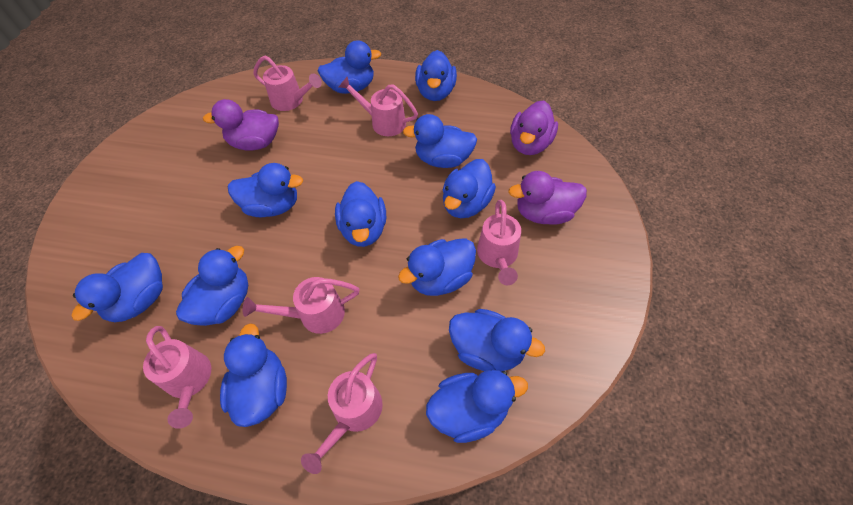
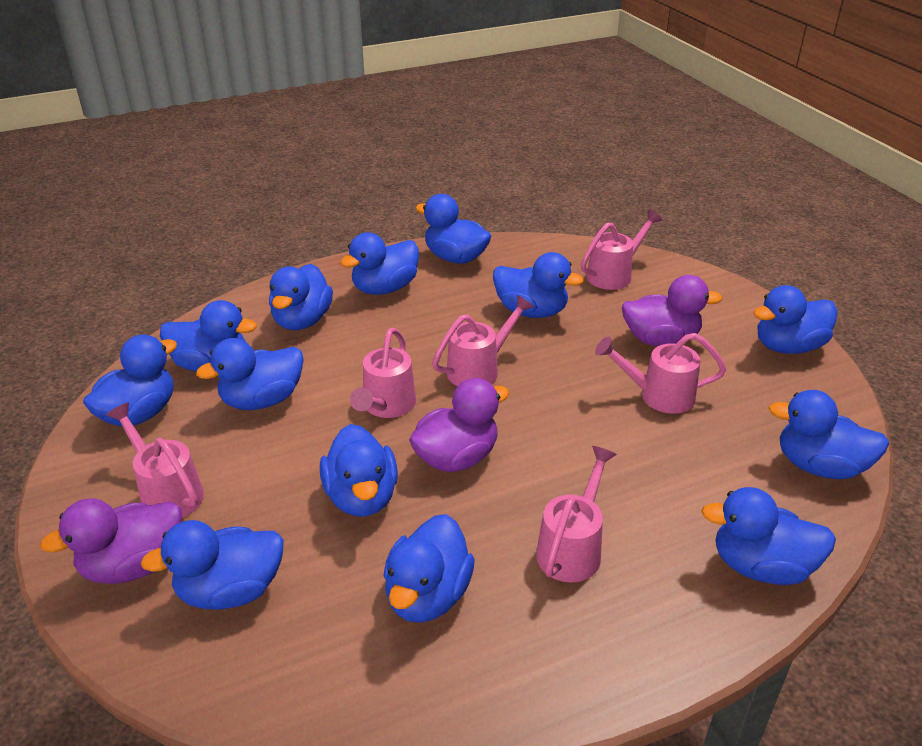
blue duck: 12 -> 13

